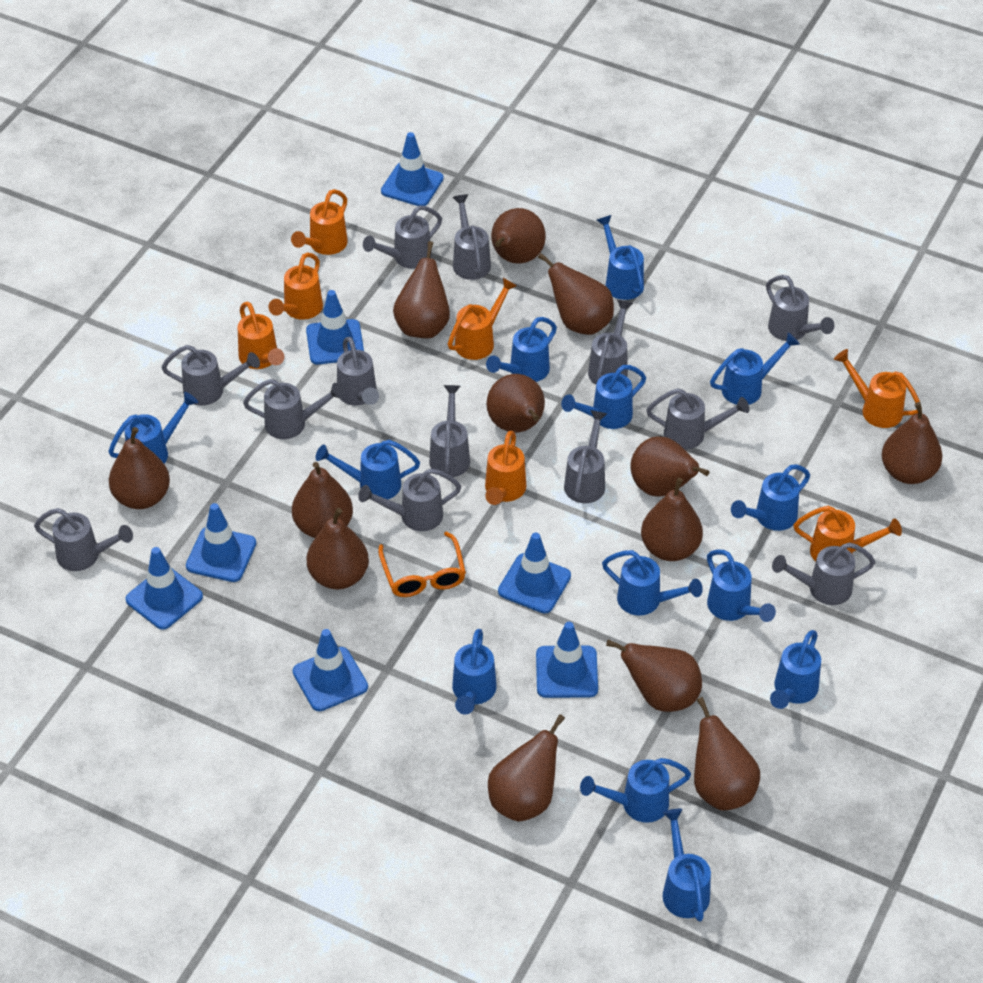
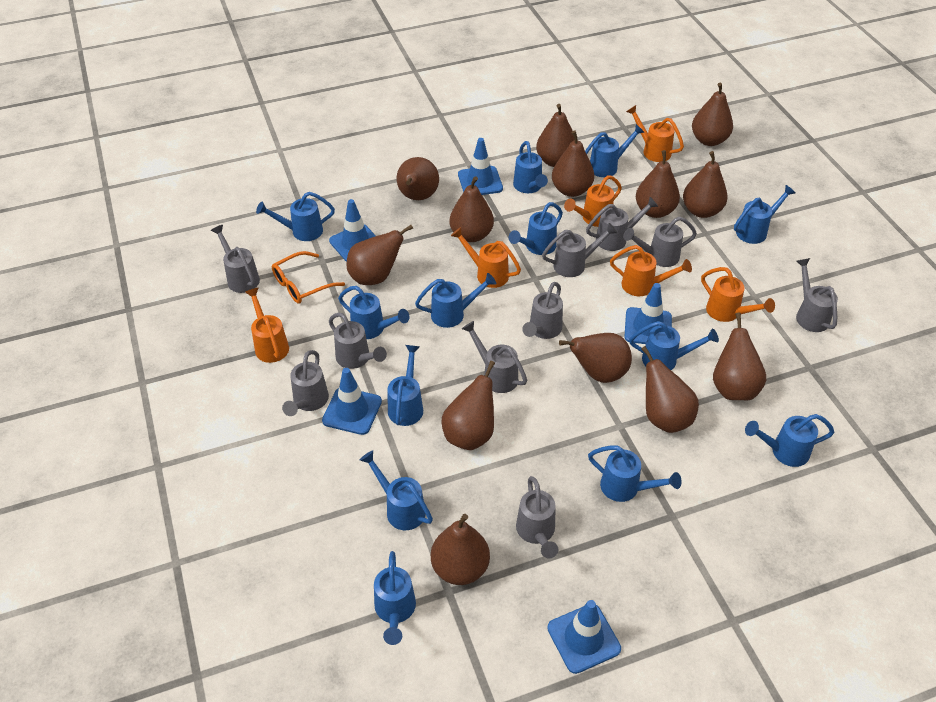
blue traffic cone: 7 -> 5
grey watering can: 13 -> 10
orange watering can: 7 -> 6

